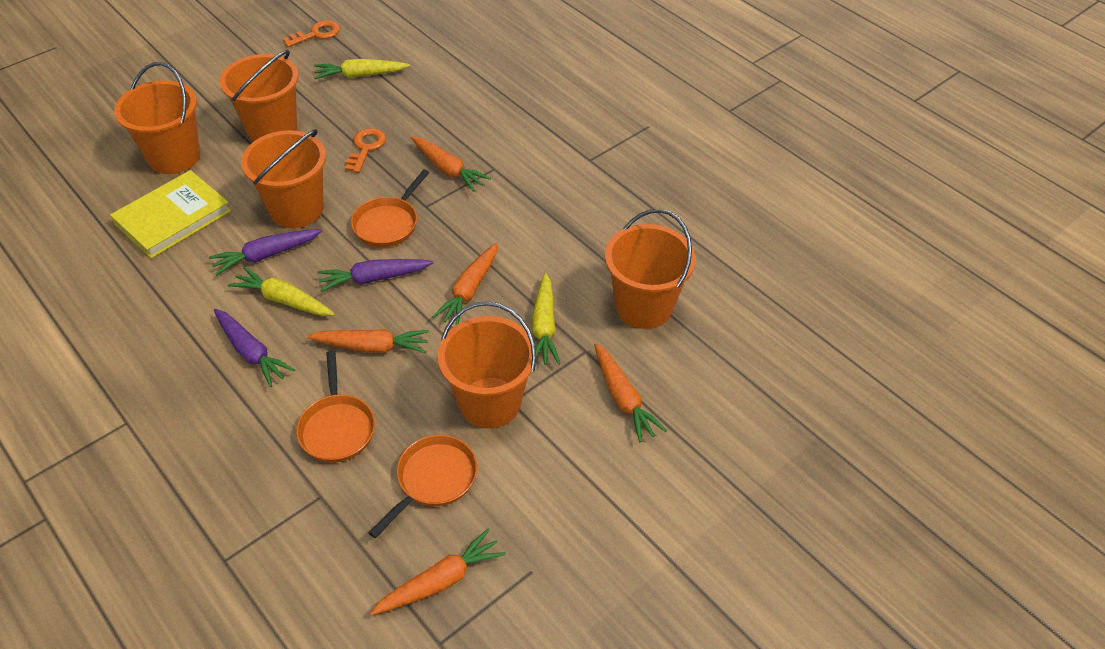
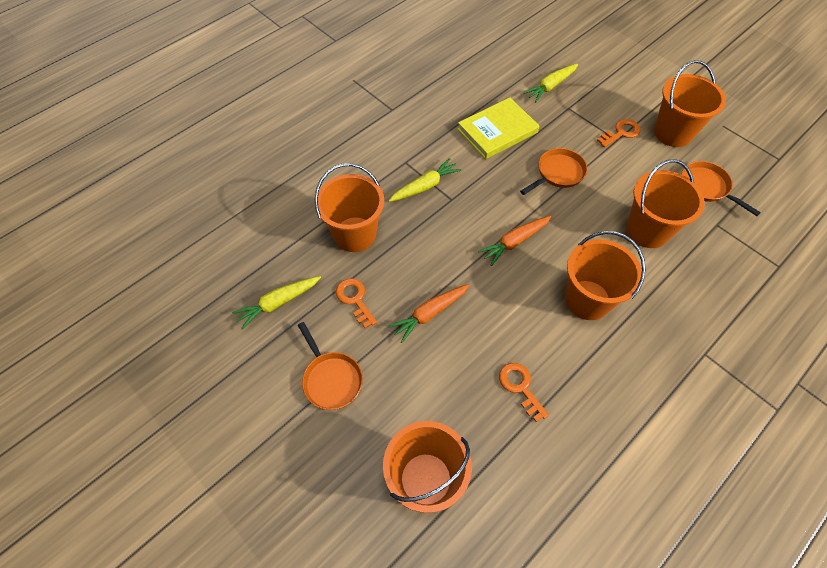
orange carrot: 5 -> 2
orange key: 2 -> 3
purple carrot: 3 -> 0

